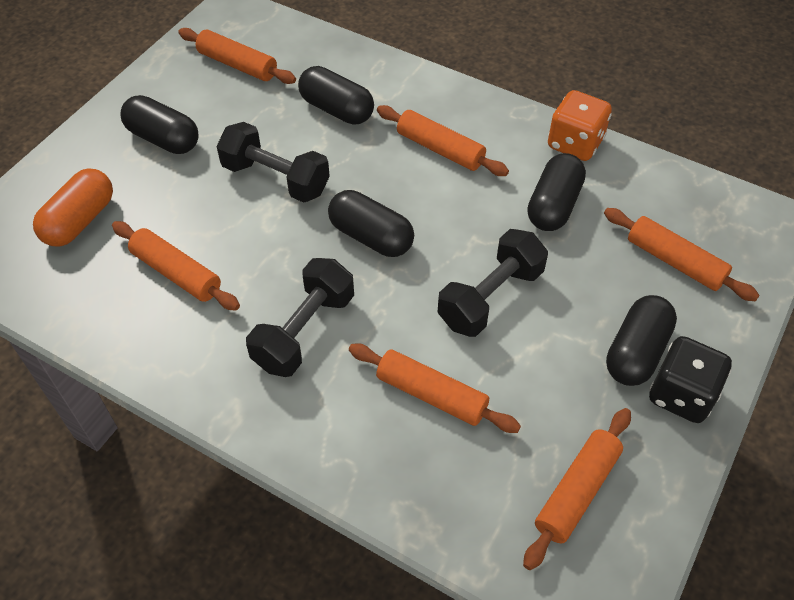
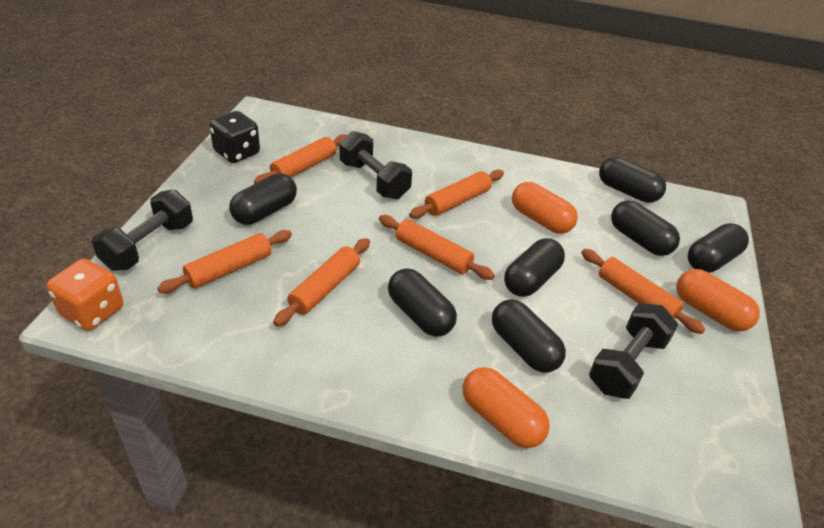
black capsule: 5 -> 7
orange capsule: 1 -> 3

